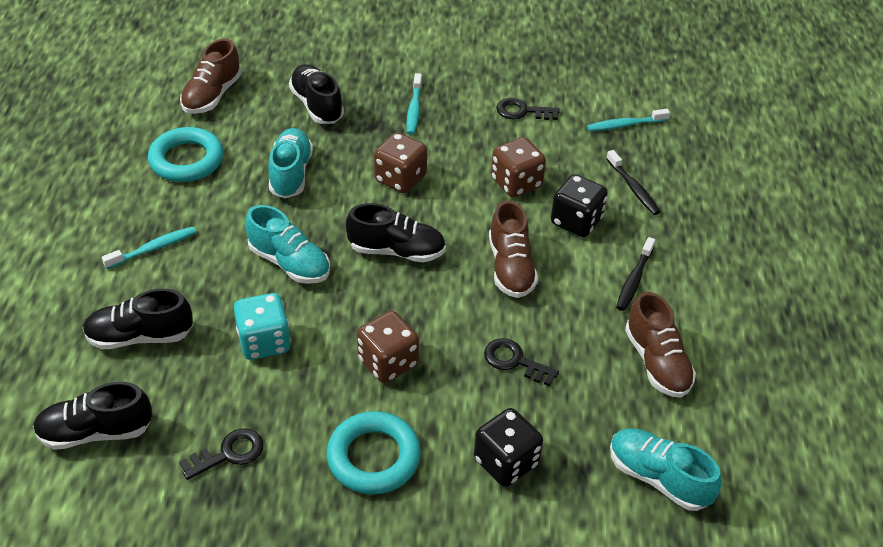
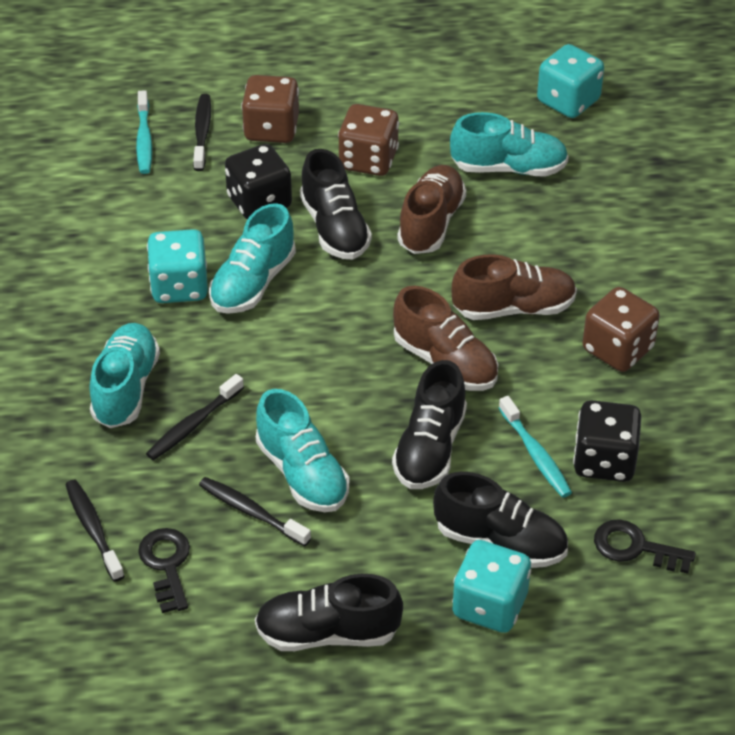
black key: 3 -> 2
black toothbrush: 2 -> 4
turquoise dice: 1 -> 3
turquoise ring: 2 -> 0
turquoise shoe: 3 -> 4
turquoise toothbrush: 3 -> 2

